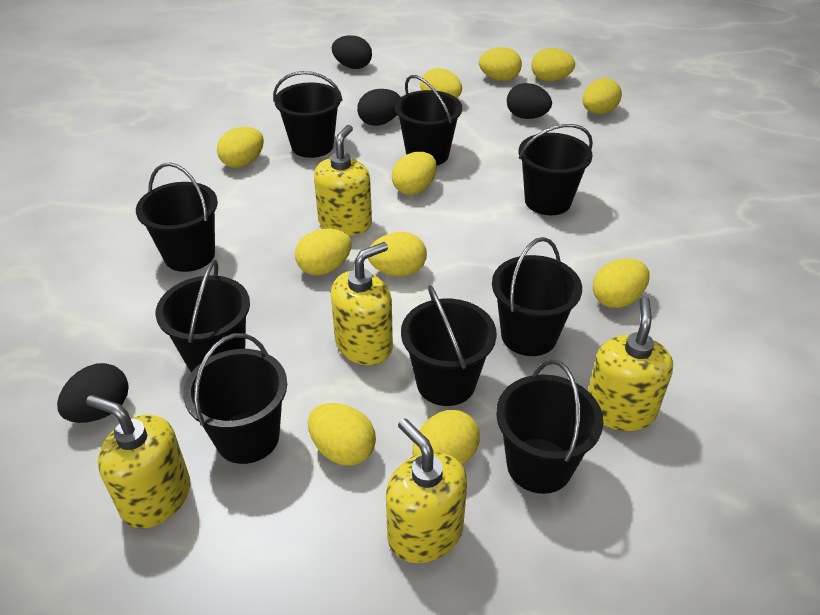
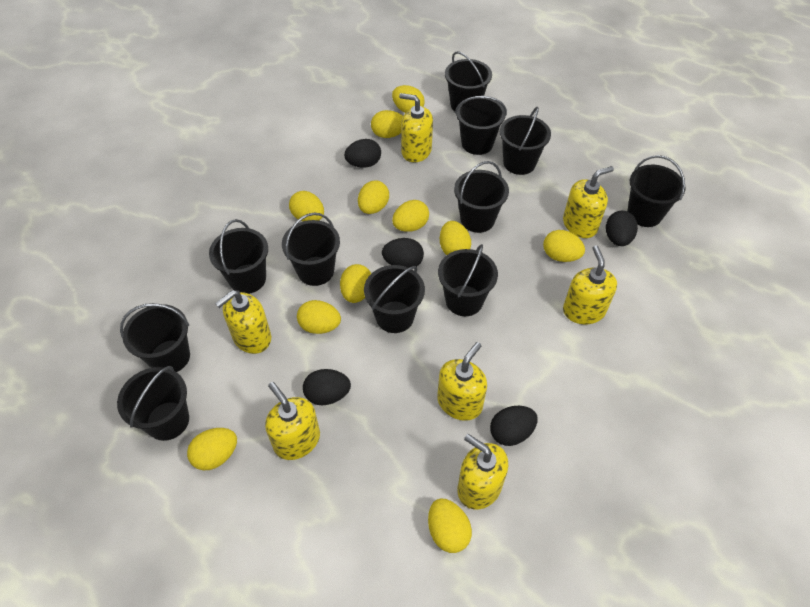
black bucket: 9 -> 11
black egg: 4 -> 5
yellow soap dispenser: 5 -> 7

